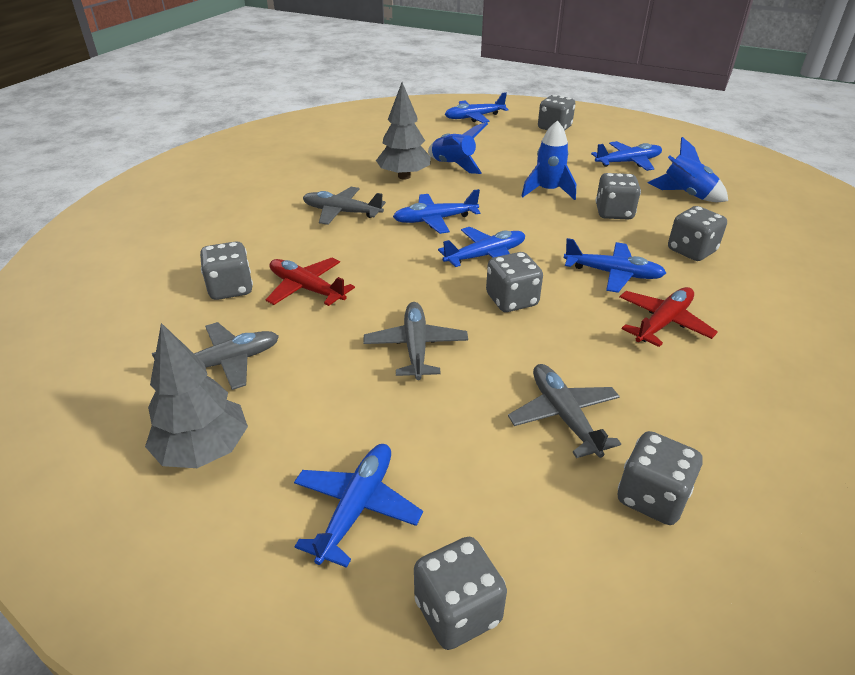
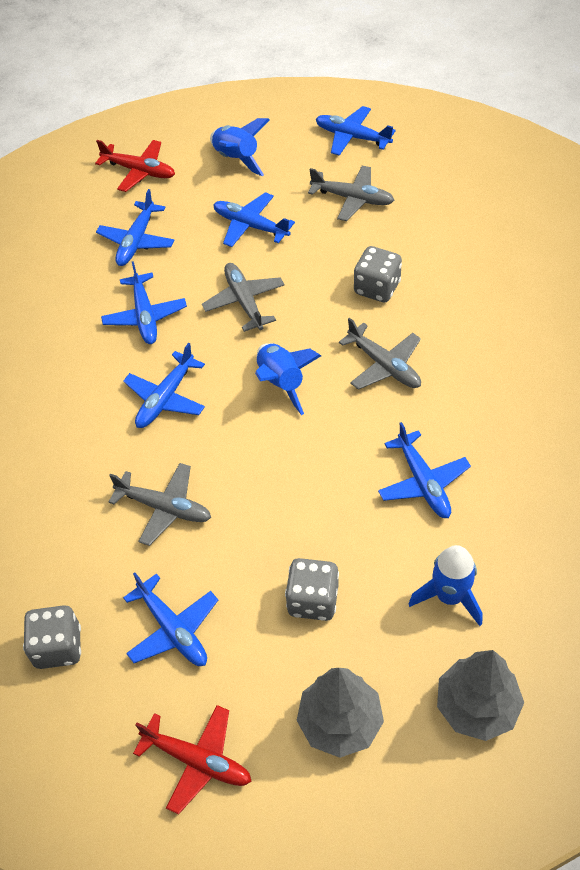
blue plane: 6 -> 7
grey dice: 7 -> 3

